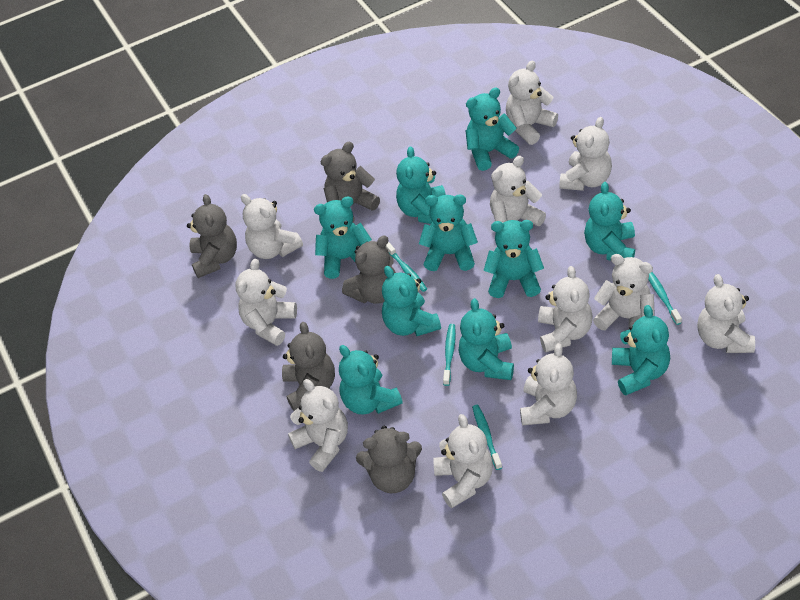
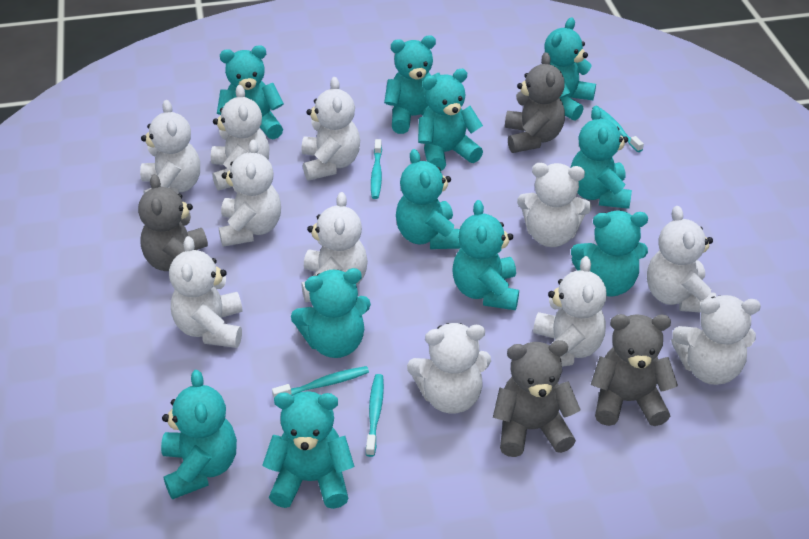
grey teddy bear: 5 -> 4
turquoise teddy bear: 10 -> 11

